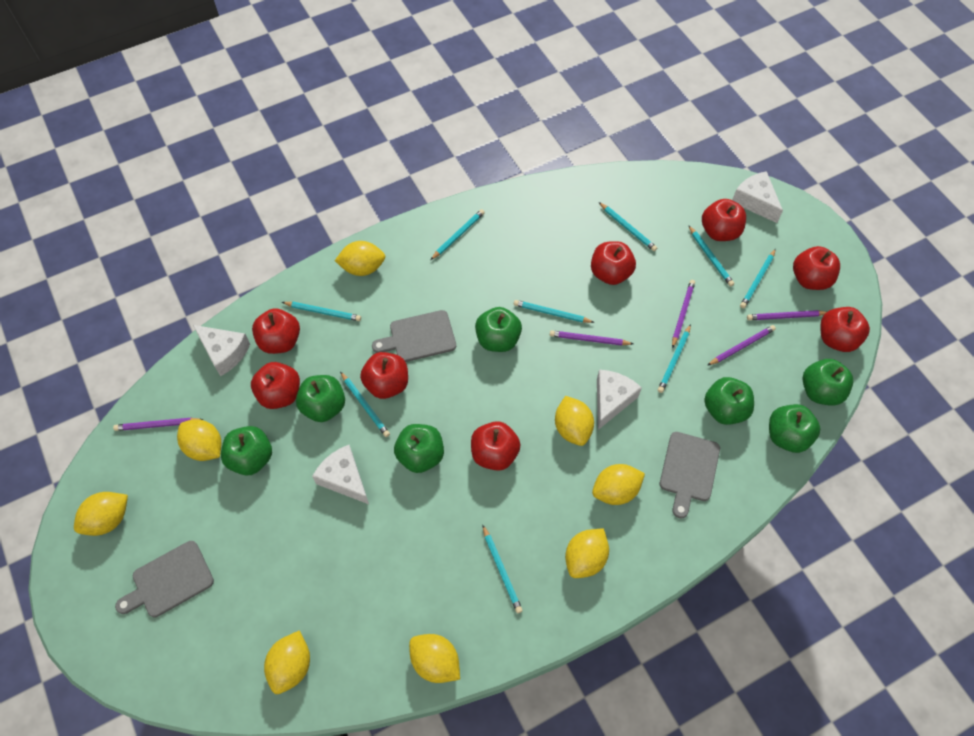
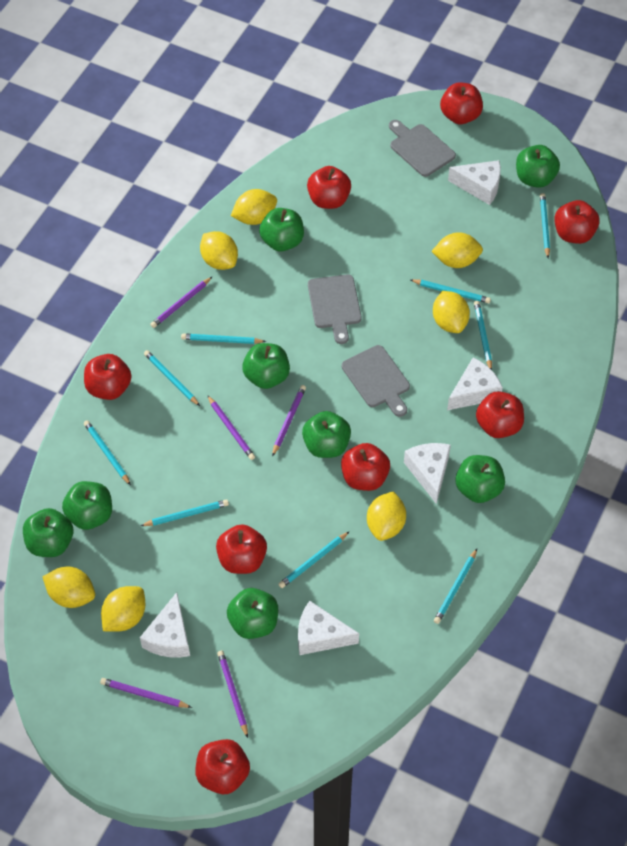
green apple: 7 -> 8
white cheese: 4 -> 5
yellow lemon: 8 -> 7

